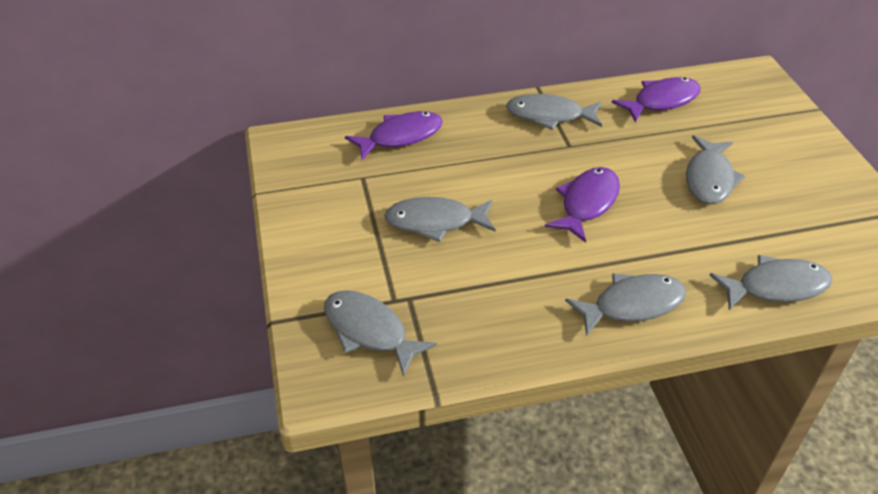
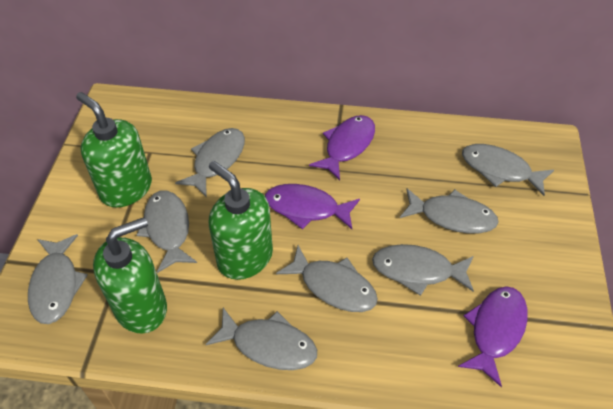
green soap dispenser: 0 -> 3
grey fish: 6 -> 8

